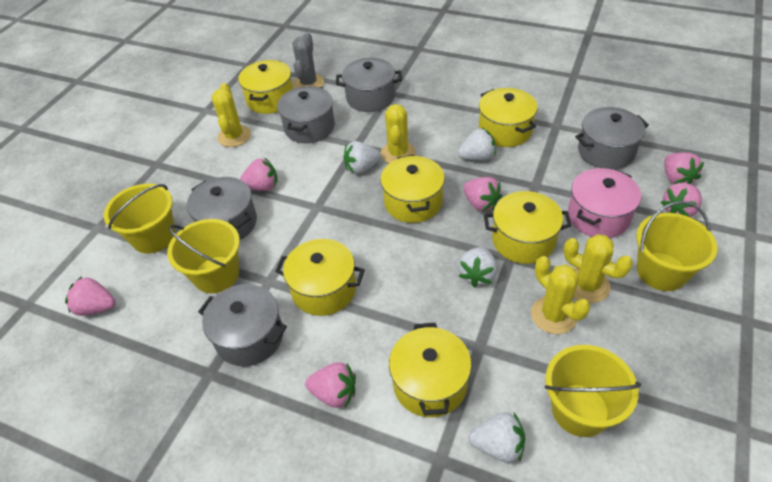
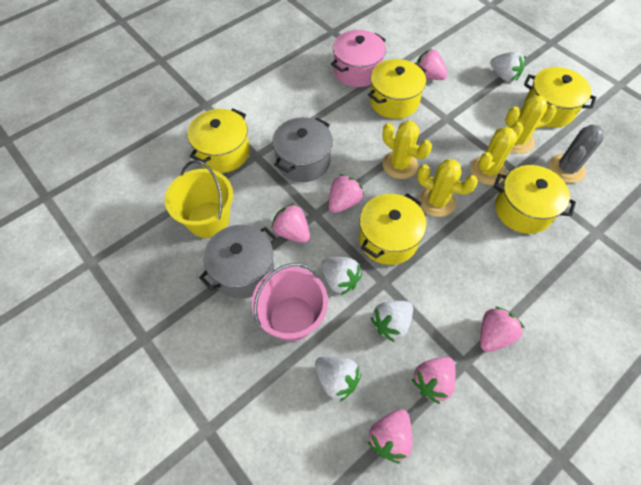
grey pot: 5 -> 2
pink bucket: 0 -> 1
yellow bucket: 4 -> 1
yellow pot: 6 -> 5

